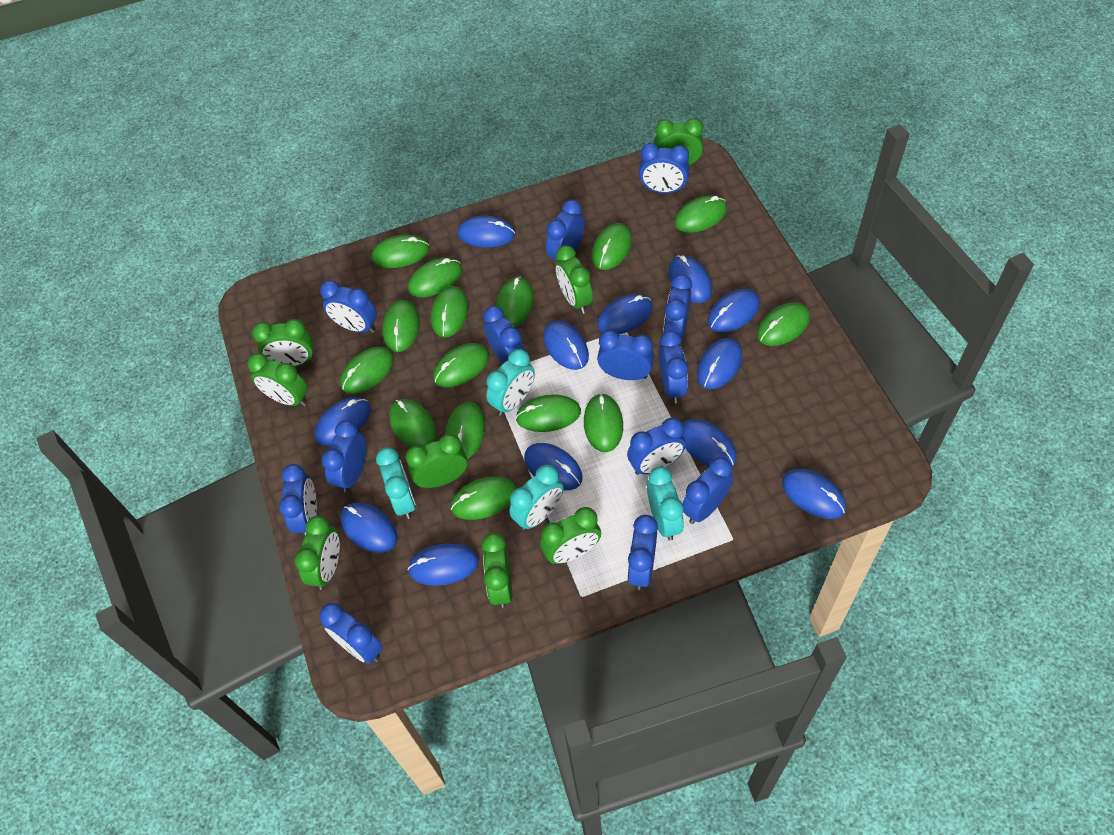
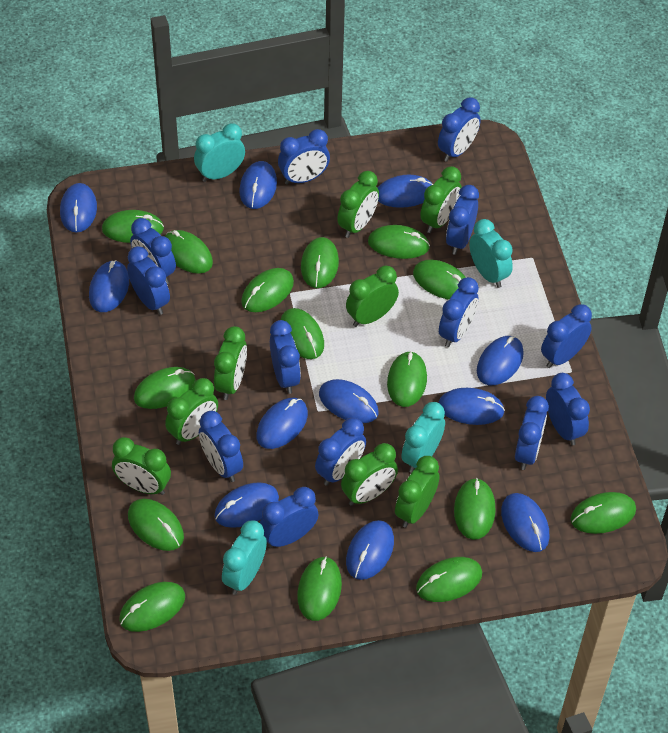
blue mouse: 12 -> 11

